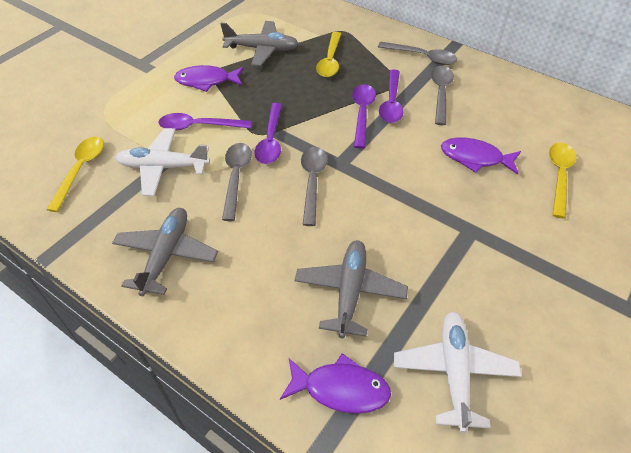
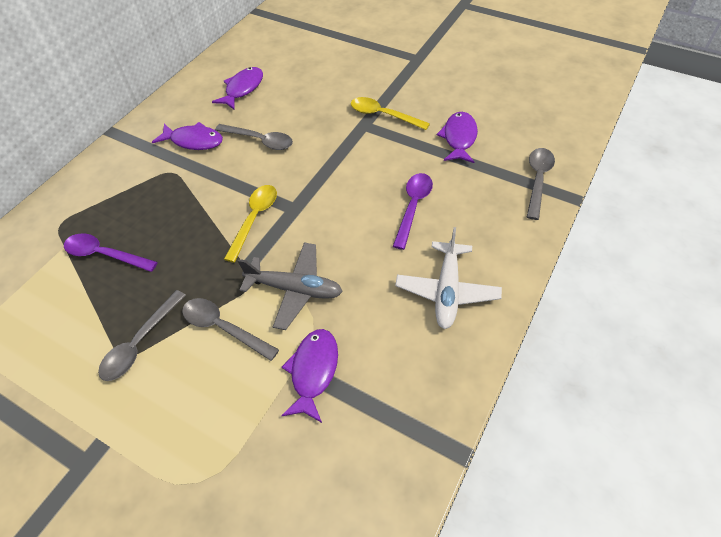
grey plane: 3 -> 1
purple fish: 3 -> 4
purple spoon: 4 -> 2
white plane: 2 -> 1
yellow spoon: 3 -> 2

